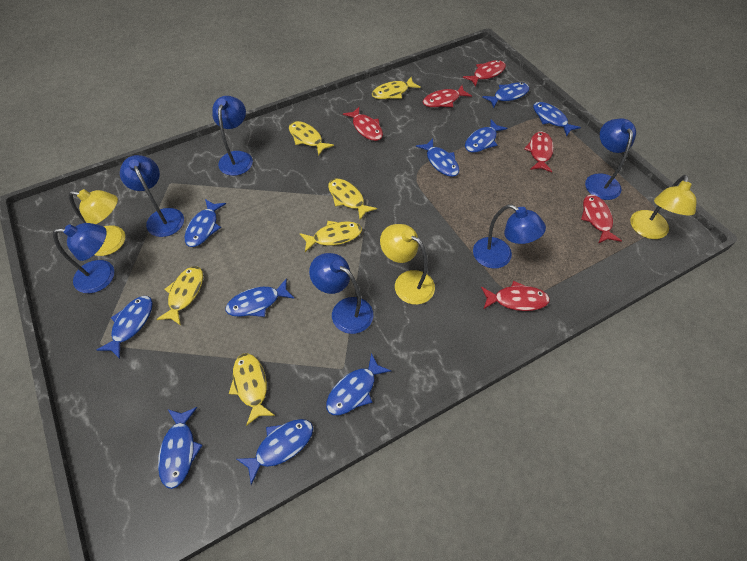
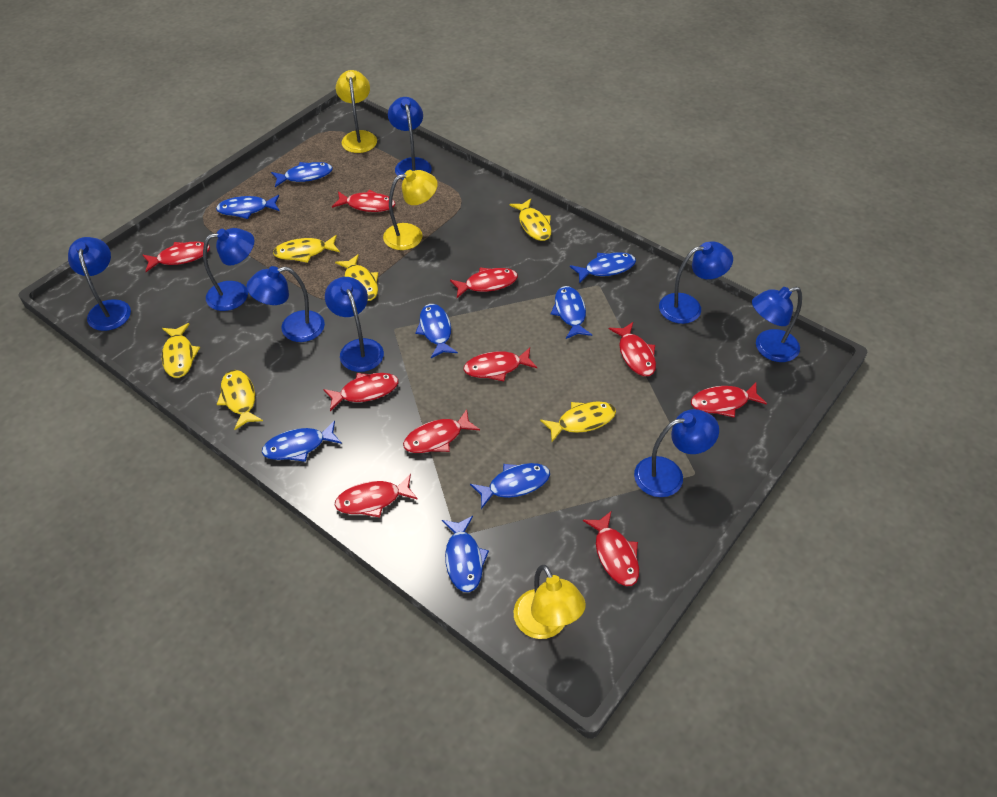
blue fish: 10 -> 8
blue lamp: 6 -> 8
red fish: 6 -> 10

